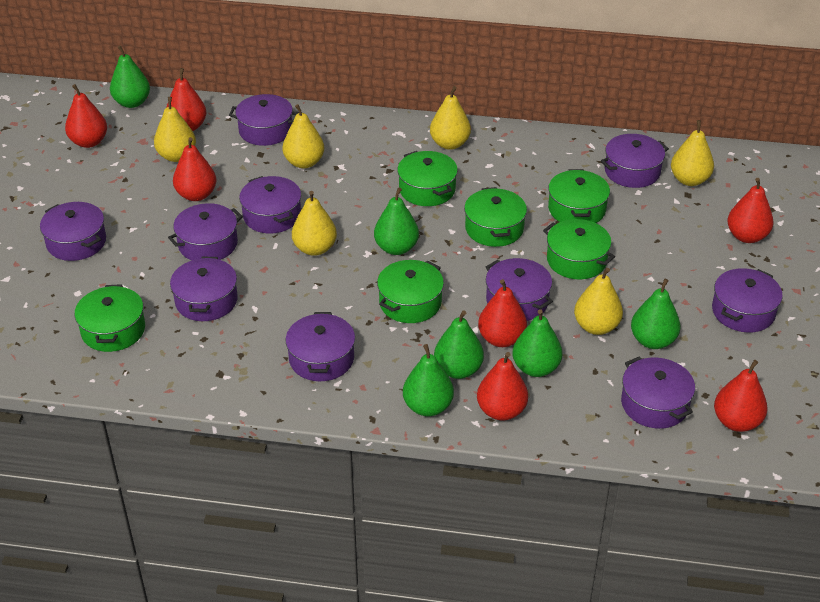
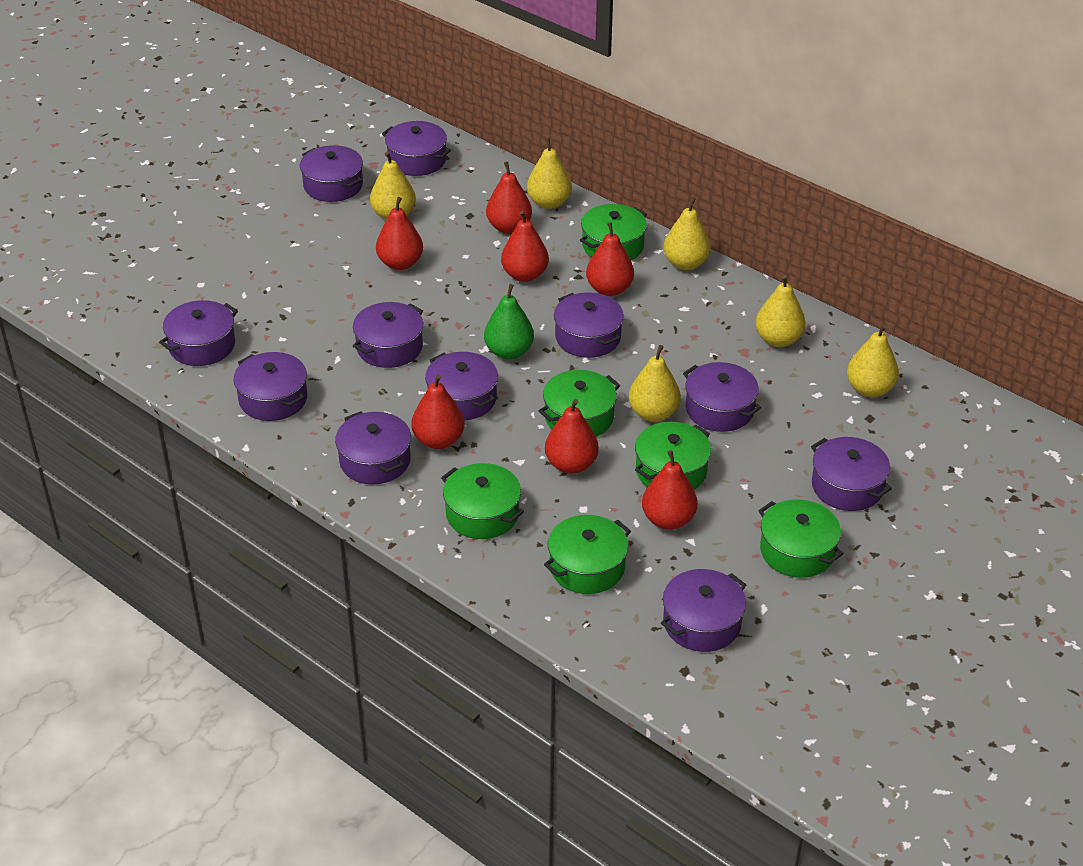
green pear: 6 -> 1
purple pot: 10 -> 11

